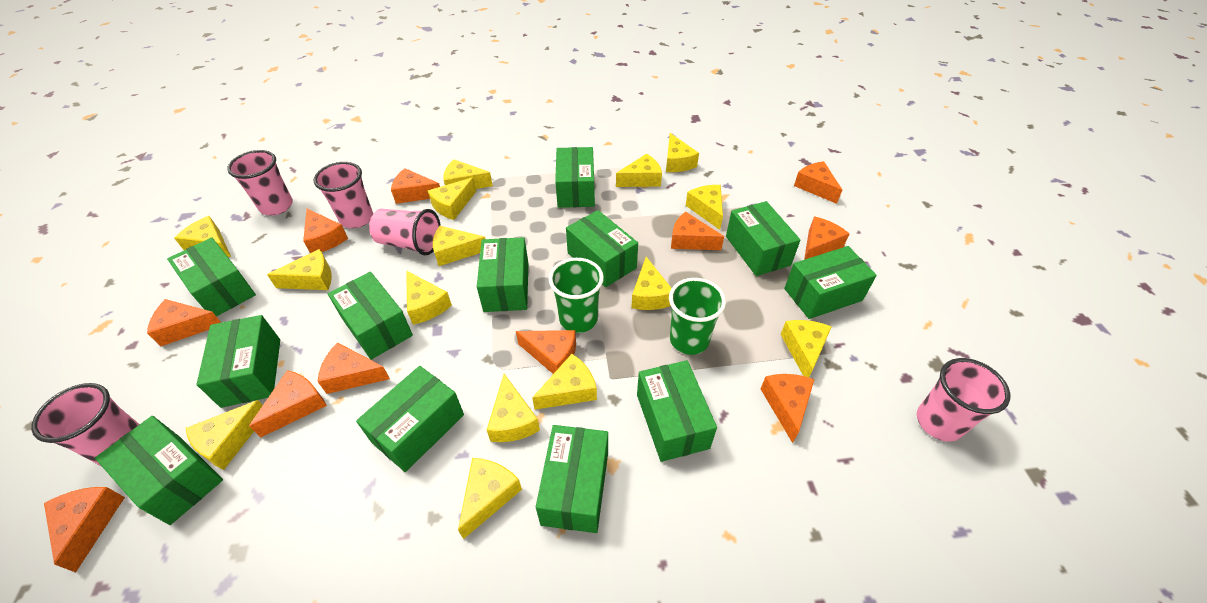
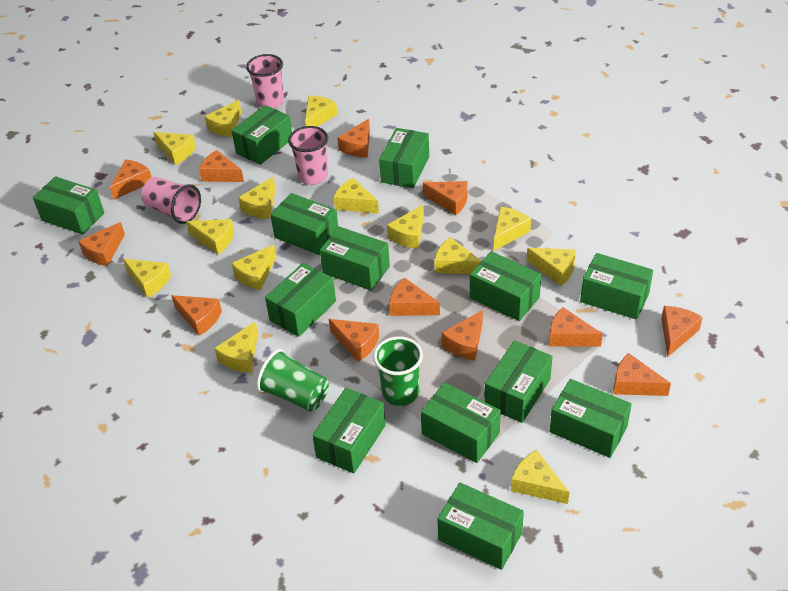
green box: 12 -> 13
orange cheese: 11 -> 12
pink cup: 5 -> 3
yellow cheese: 15 -> 14

